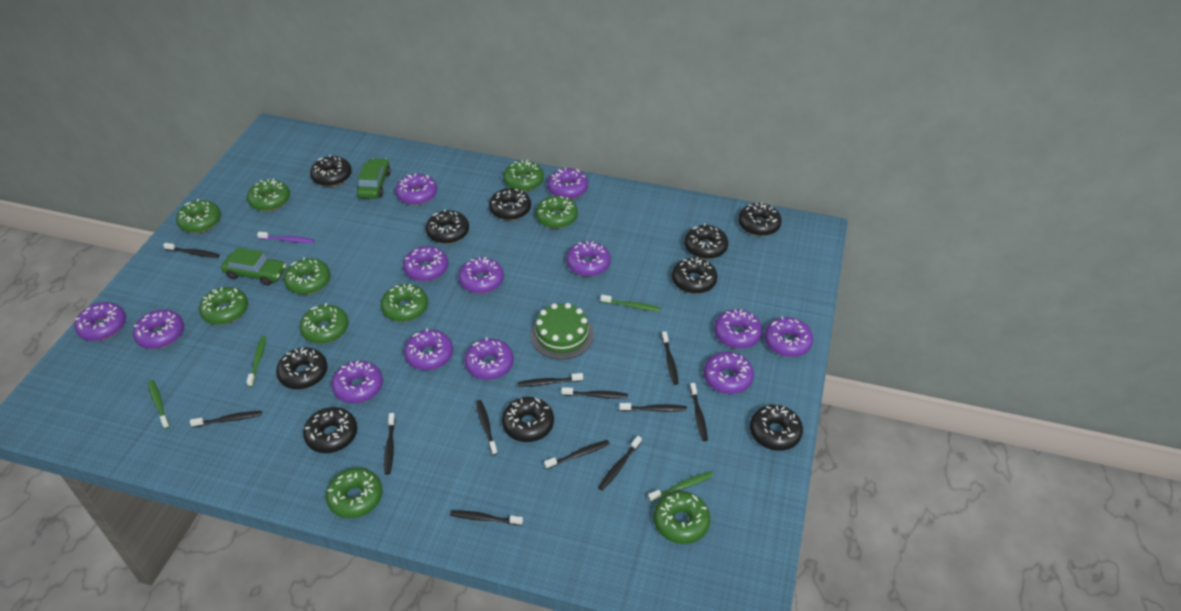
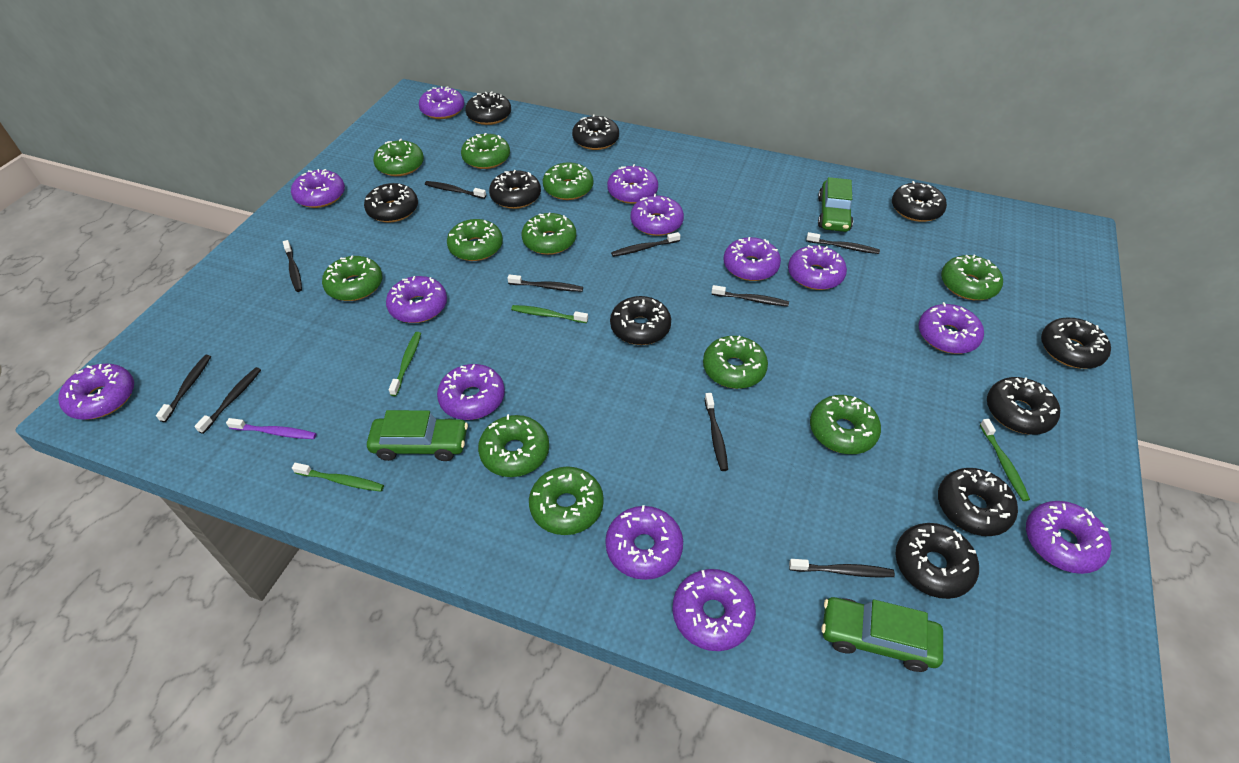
black toothbrush: 12 -> 10
green cake: 1 -> 0
green car: 2 -> 3
green donut: 10 -> 11

